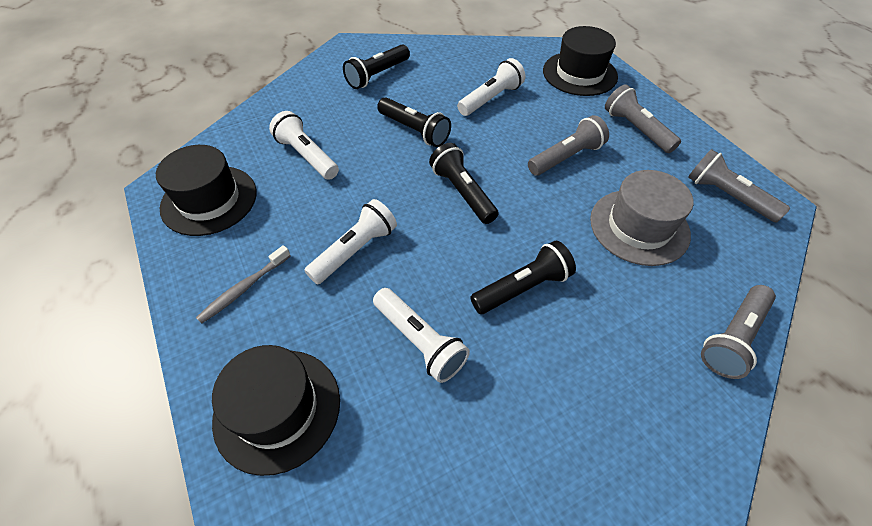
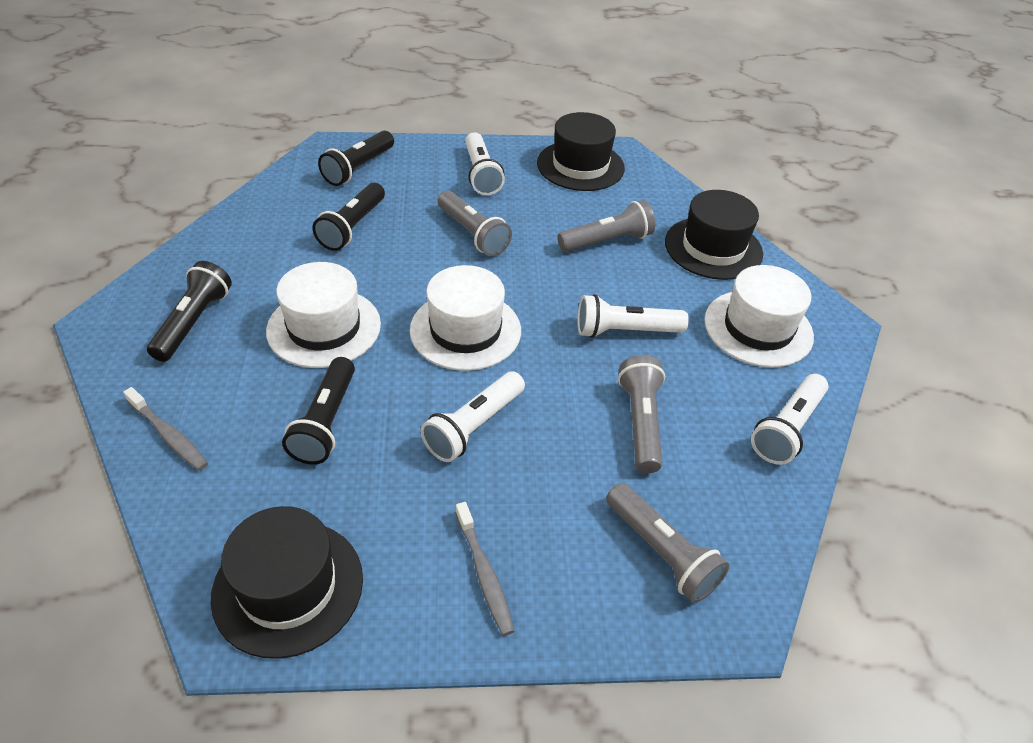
grey hat: 1 -> 0
grey toothbrush: 1 -> 2
white hat: 0 -> 3

